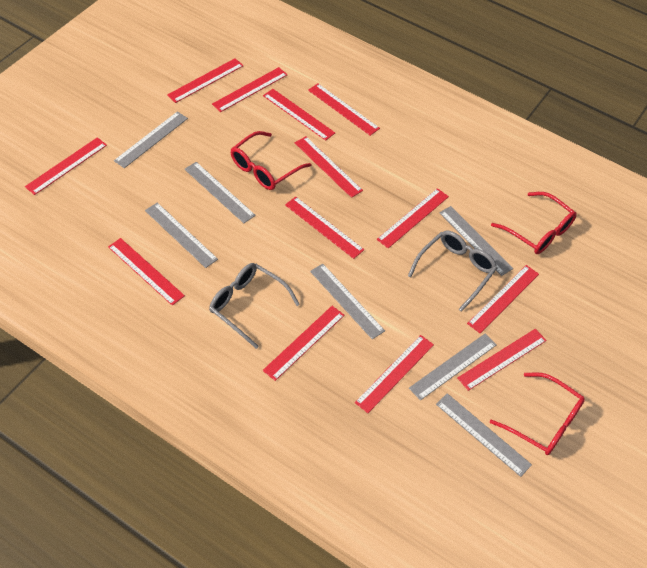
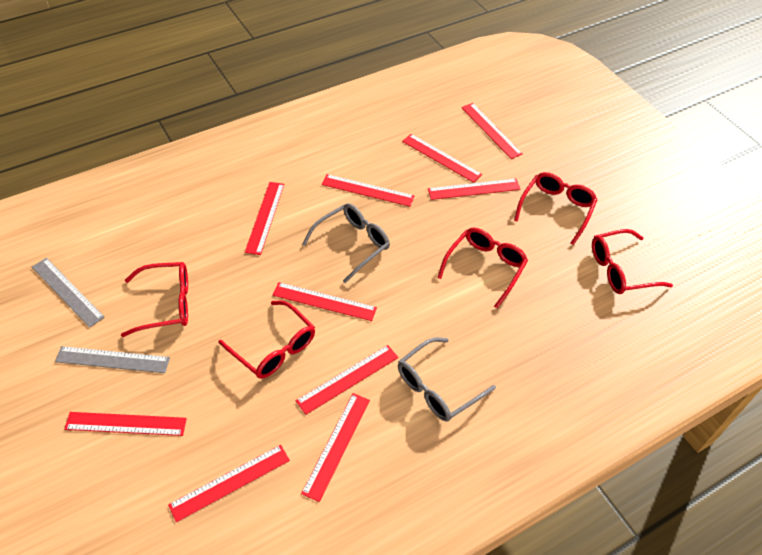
grey ruler: 7 -> 2
red glasses: 3 -> 5
red ruler: 13 -> 10

